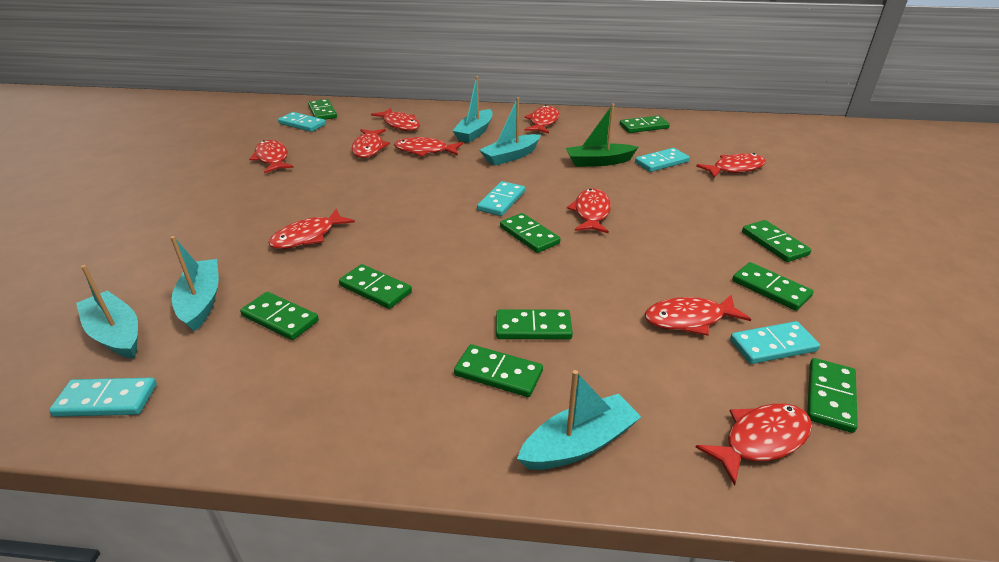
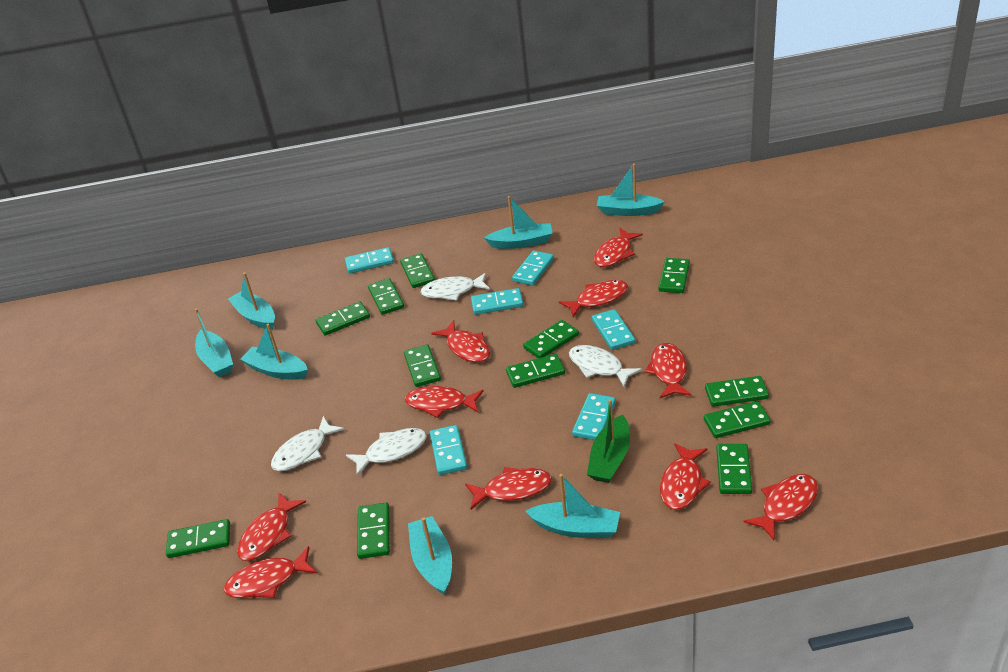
green domino: 10 -> 12
turquoise boat: 5 -> 7
turquoise domino: 5 -> 6
white fish: 0 -> 4

